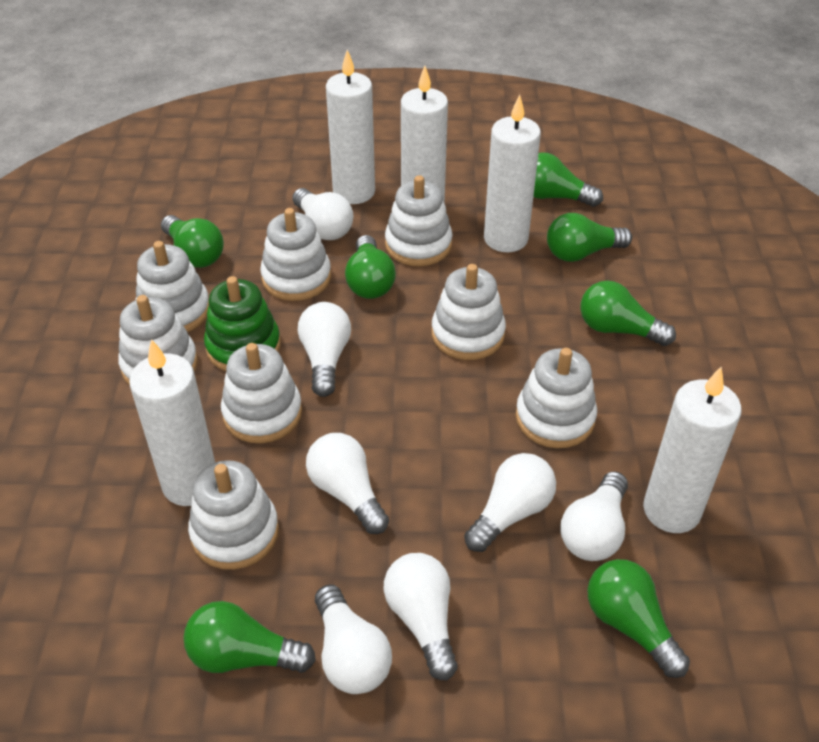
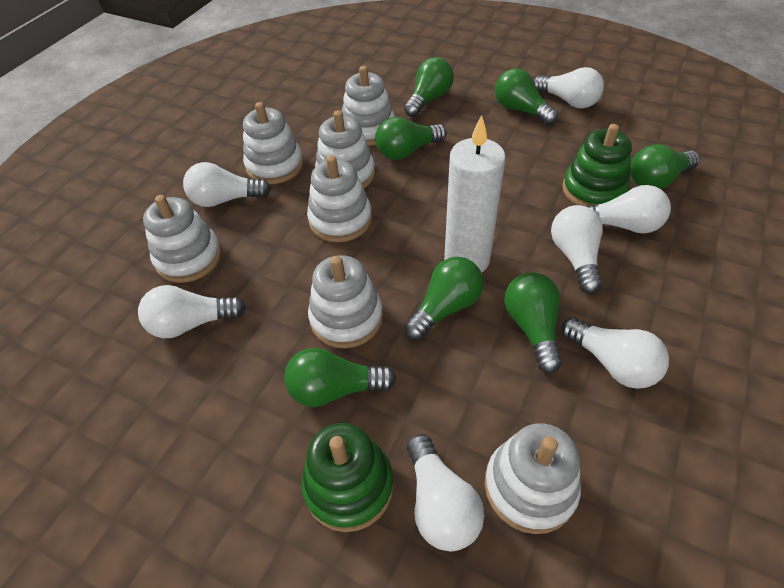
green stacking toy: 1 -> 2
white candle: 5 -> 1
white stacking toy: 8 -> 7

